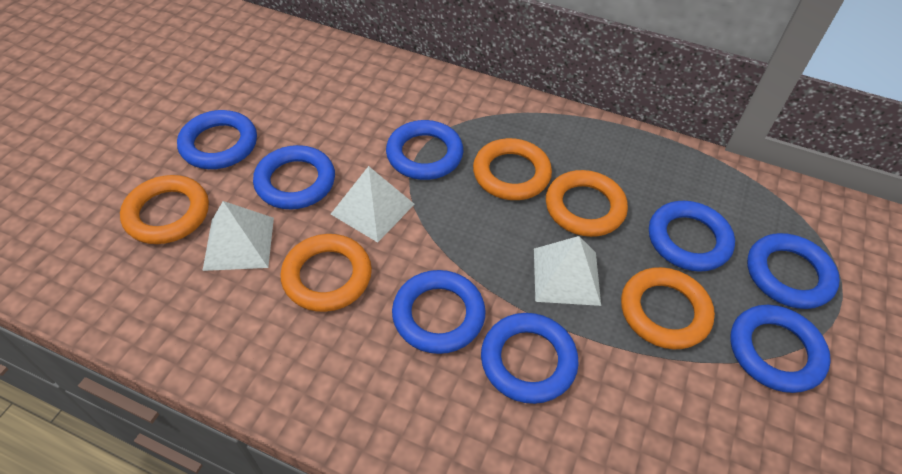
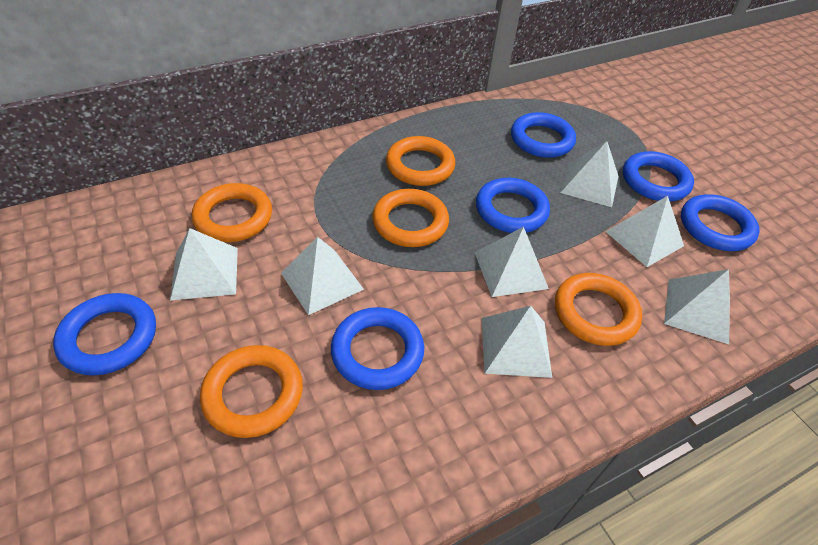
blue ring: 8 -> 6
white pyramid: 3 -> 7

